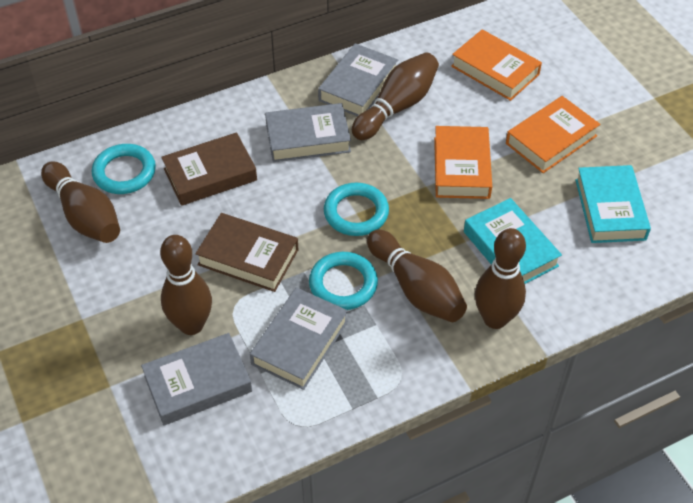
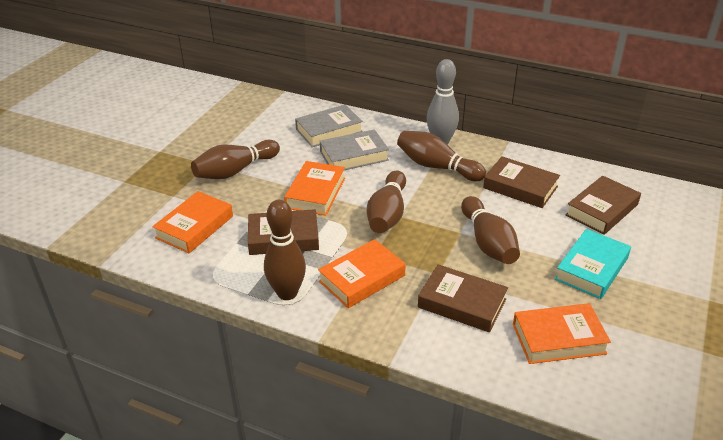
brown book: 2 -> 4
grey book: 4 -> 2
grey bowling pin: 0 -> 1
orange book: 3 -> 4
turquoise book: 2 -> 1
turquoise ring: 3 -> 0

